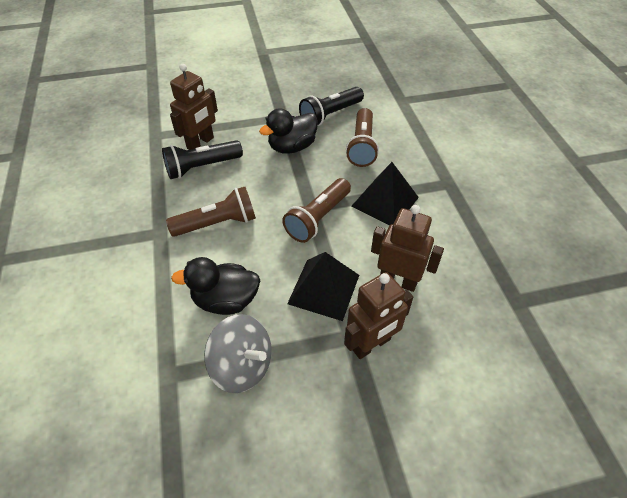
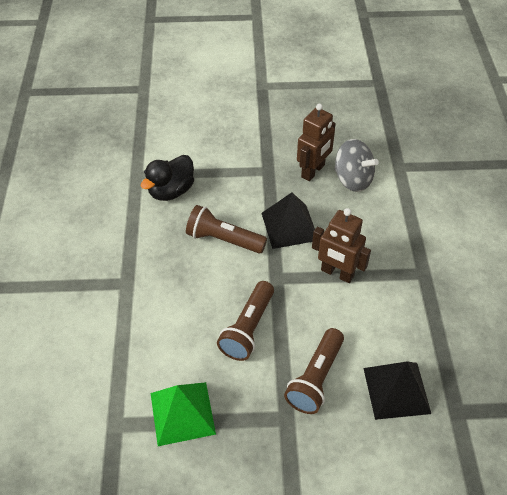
black duck: 2 -> 1
black flashlight: 2 -> 0
brown robot: 3 -> 2
green pyramid: 0 -> 1

